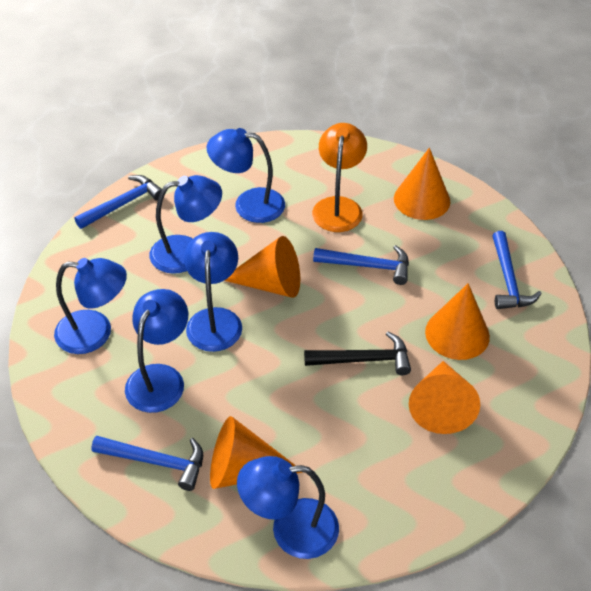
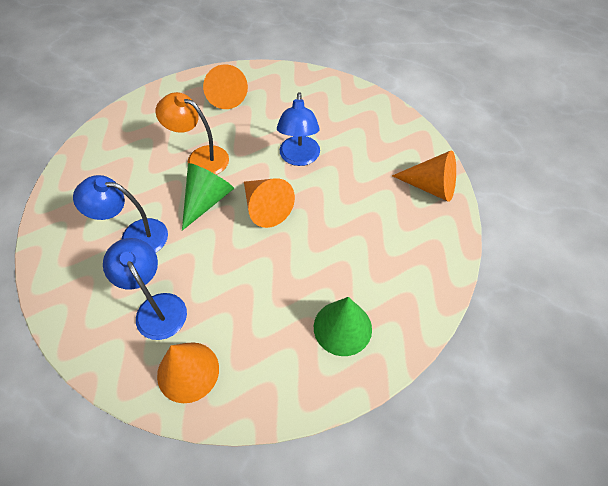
black hammer: 1 -> 0
blue hammer: 4 -> 0
blue lamp: 6 -> 3
green cone: 0 -> 2
orange cone: 5 -> 4

